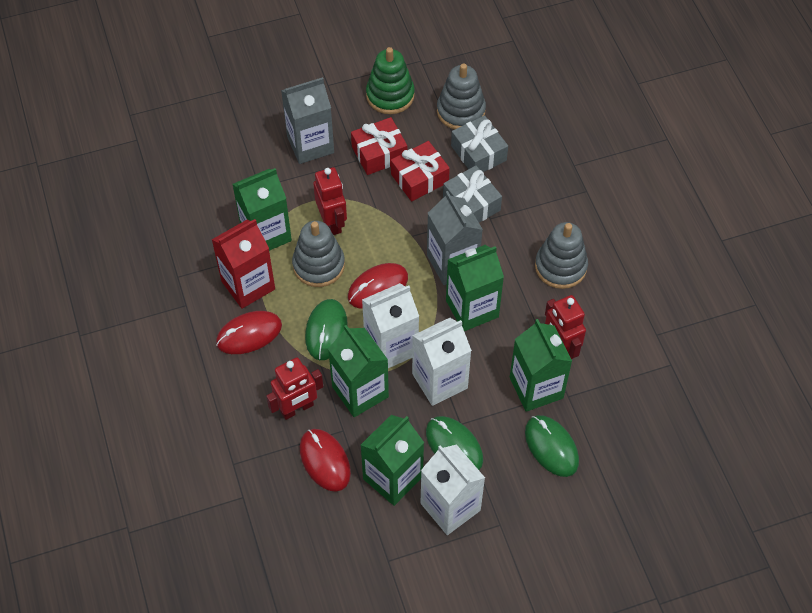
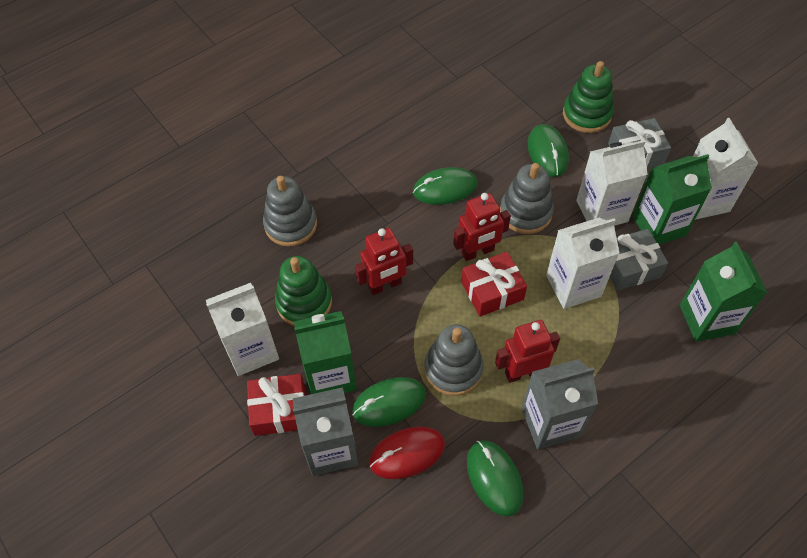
green carton: 5 -> 3
green mouse: 3 -> 4
green stacking toy: 1 -> 2
red carton: 1 -> 0
red mouse: 3 -> 1
white carton: 3 -> 4

